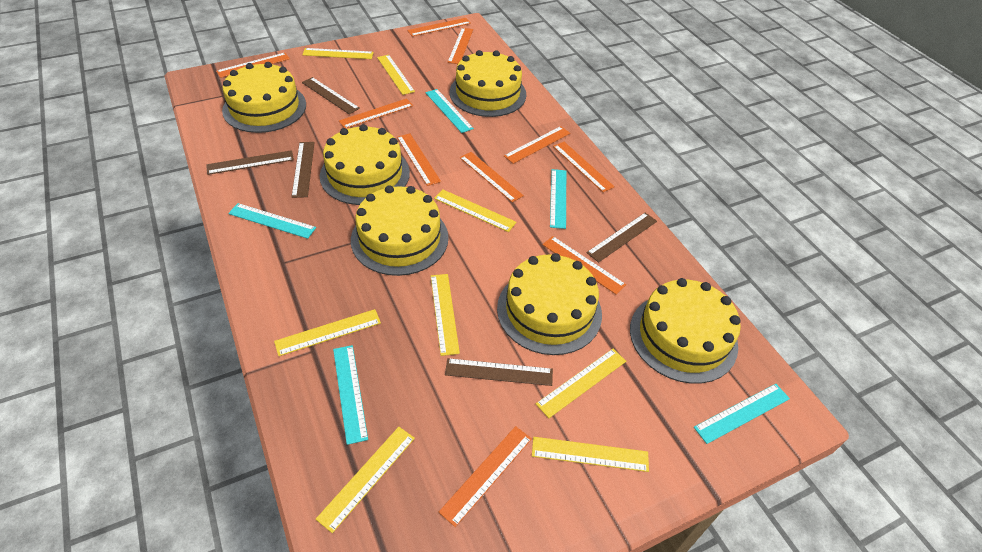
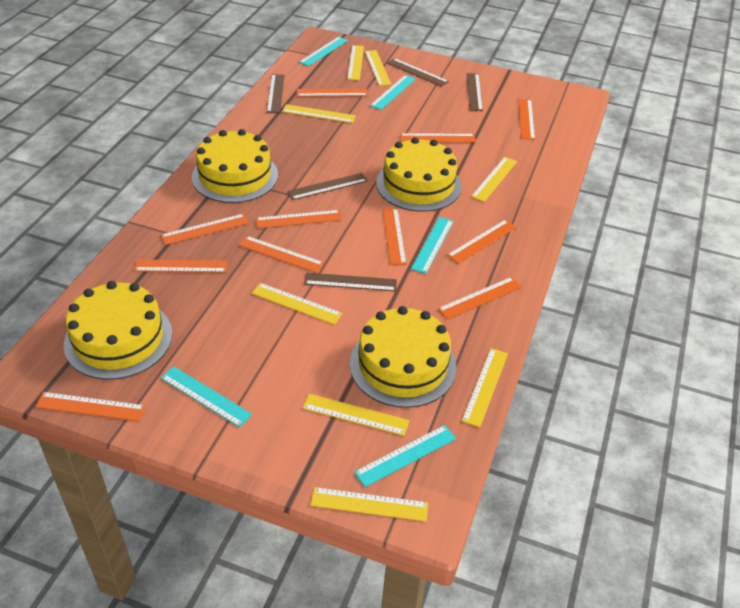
orange ruler: 10 -> 11
yellow cake: 6 -> 4

